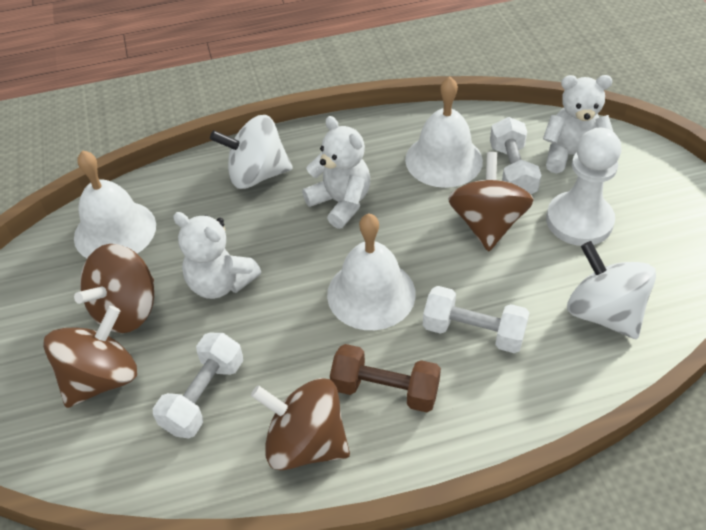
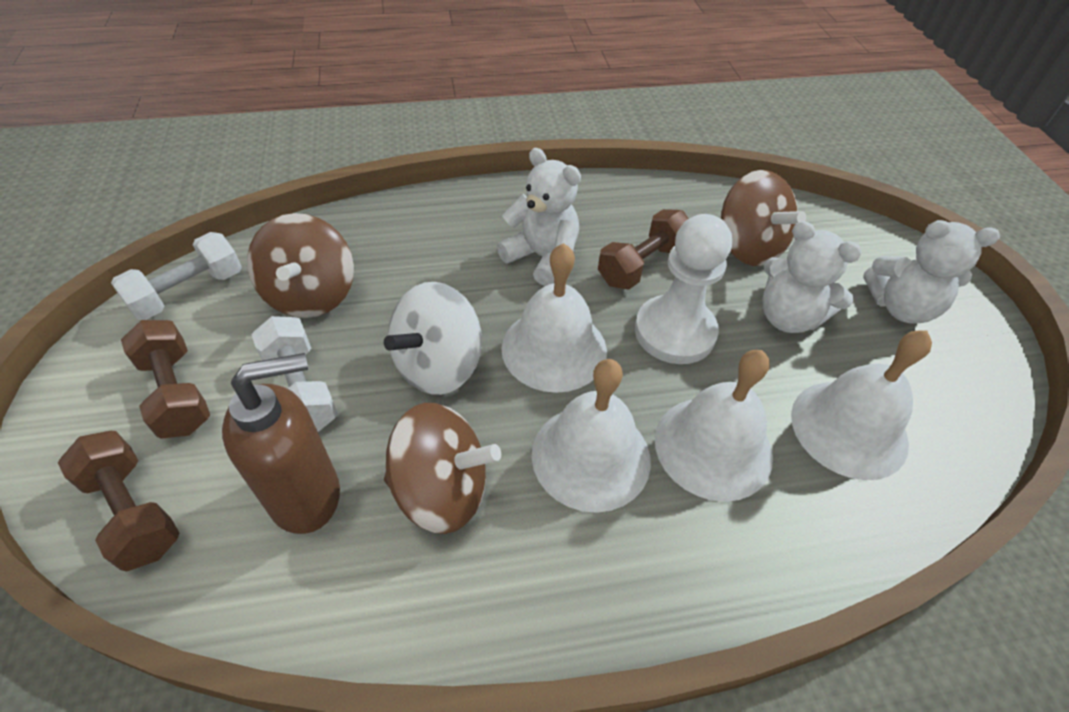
brown dumbbell: 1 -> 3
brown soap dispenser: 0 -> 1
brown spinning top: 4 -> 3
white bell: 3 -> 4
white dumbbell: 3 -> 2
white spinning top: 2 -> 1

